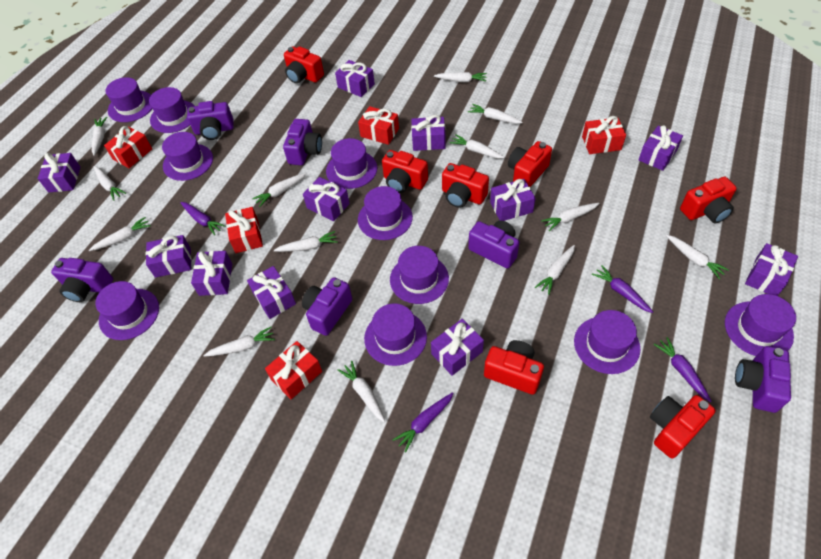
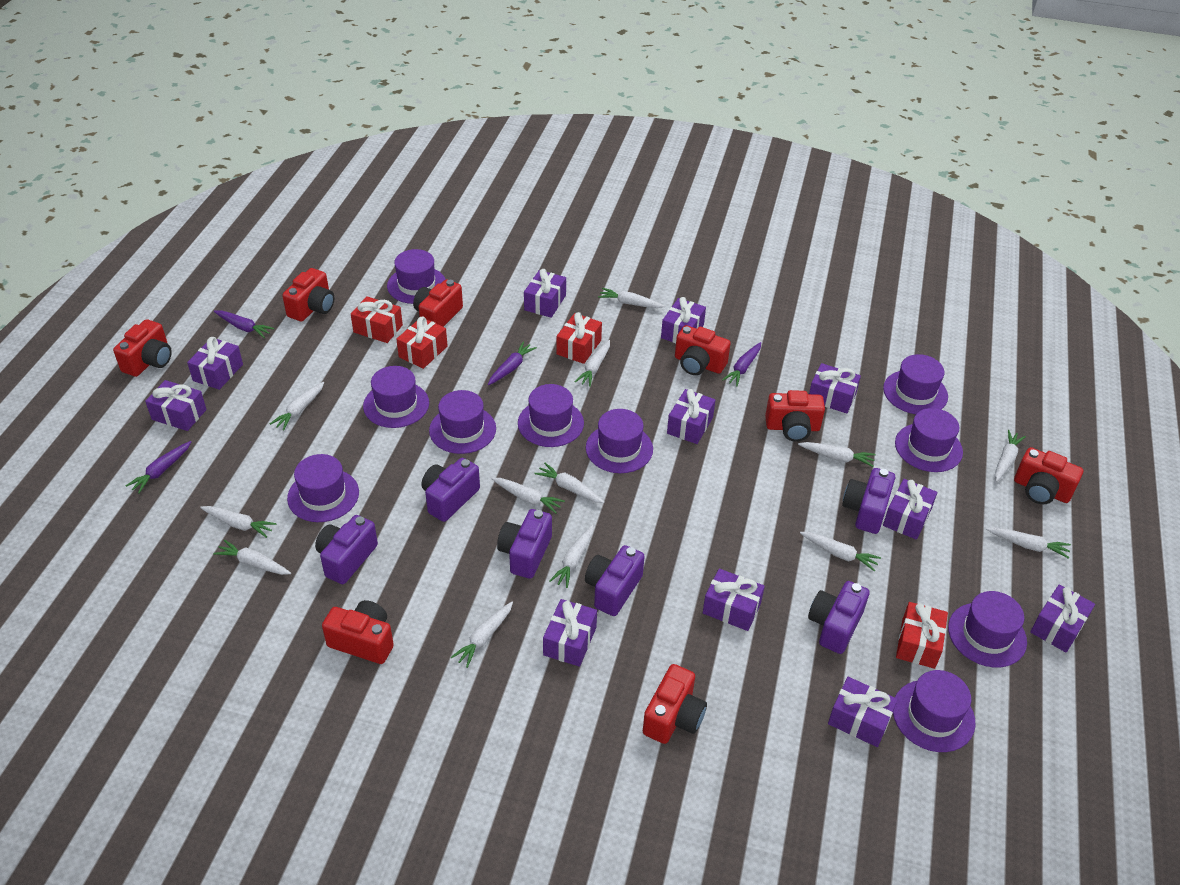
red camera: 7 -> 8
red gift: 5 -> 4

